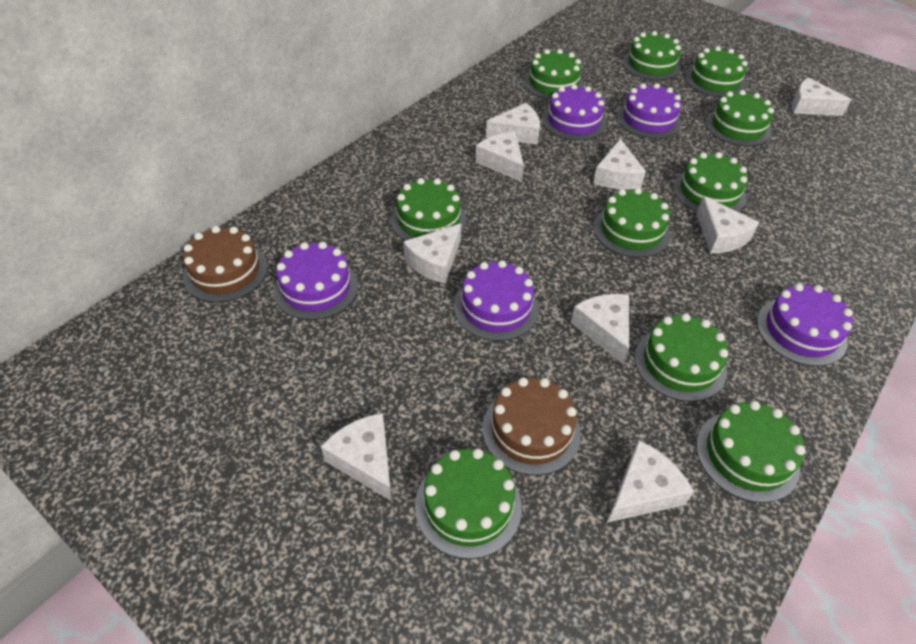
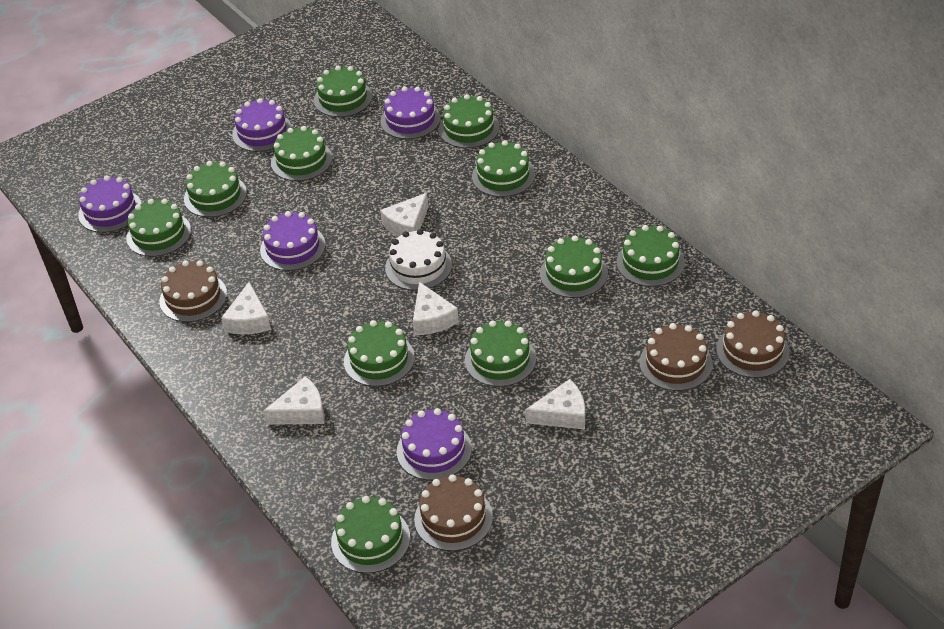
brown cake: 2 -> 4
green cake: 10 -> 11
white cake: 0 -> 1
white cheese: 9 -> 5

